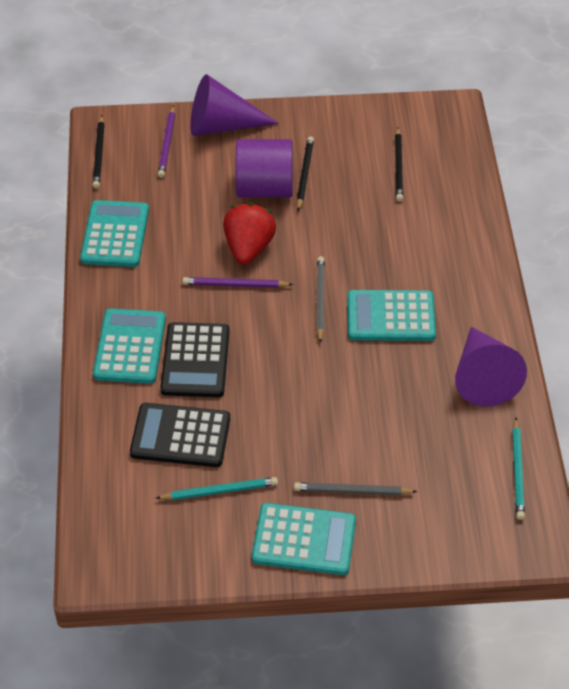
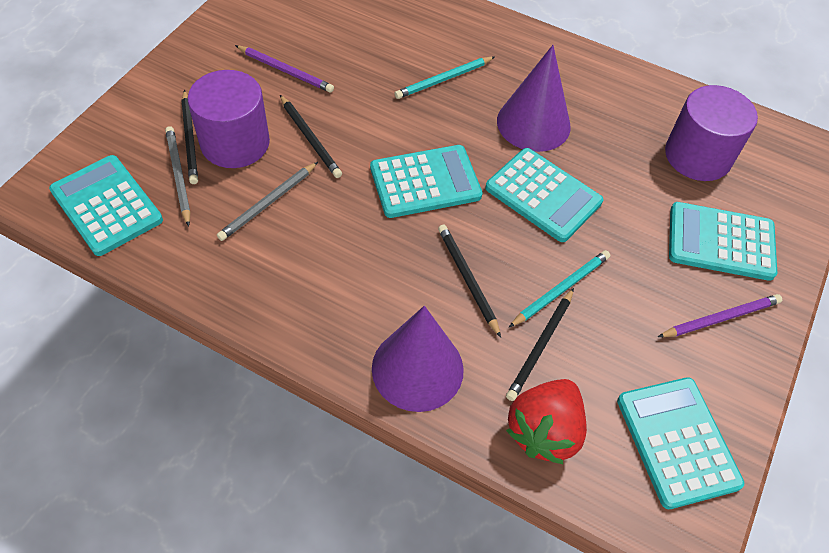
black calculator: 2 -> 0
black pencil: 3 -> 4
purple cylinder: 1 -> 2
turquoise calculator: 4 -> 5

